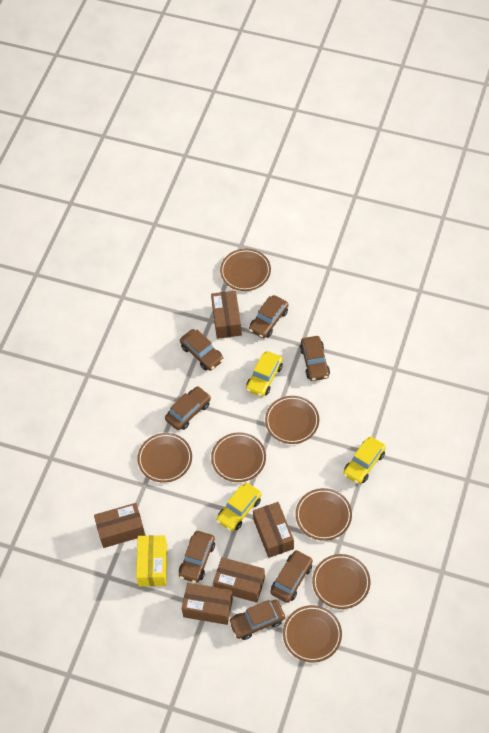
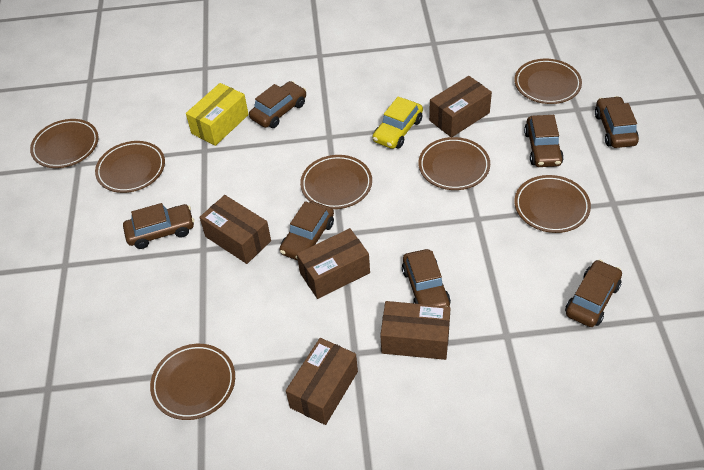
yellow car: 3 -> 1

